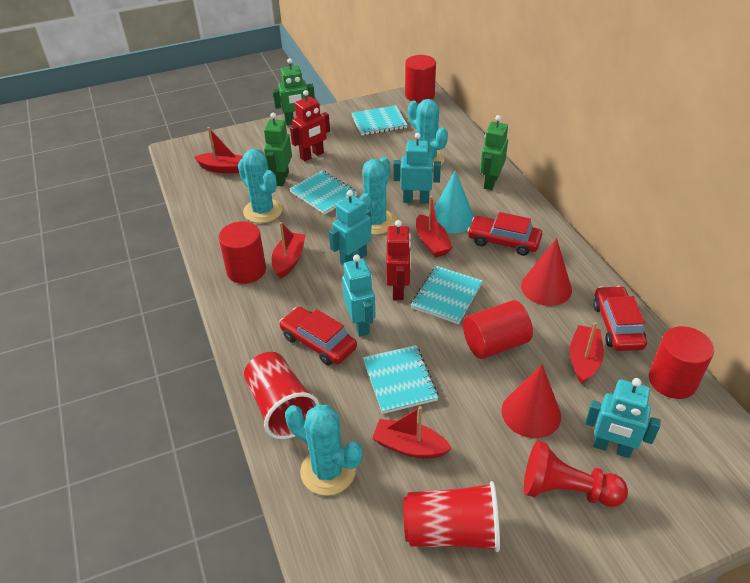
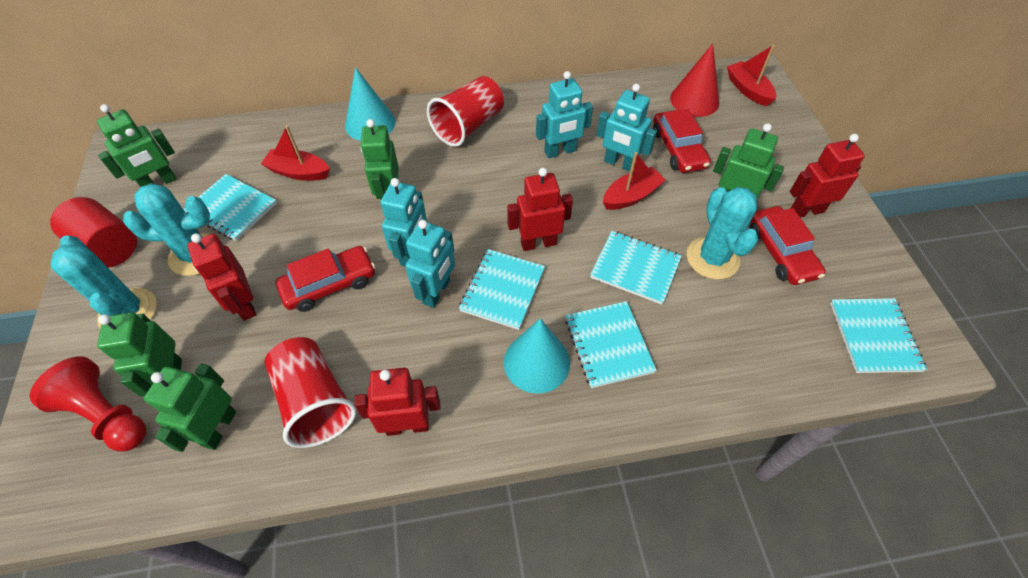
green robot: 3 -> 5
red boat: 5 -> 3
red cone: 2 -> 1
red cylinder: 4 -> 1
red robot: 2 -> 4
turquoise cactus: 4 -> 3
turquoise cone: 1 -> 2
turquoise notebook: 4 -> 5

